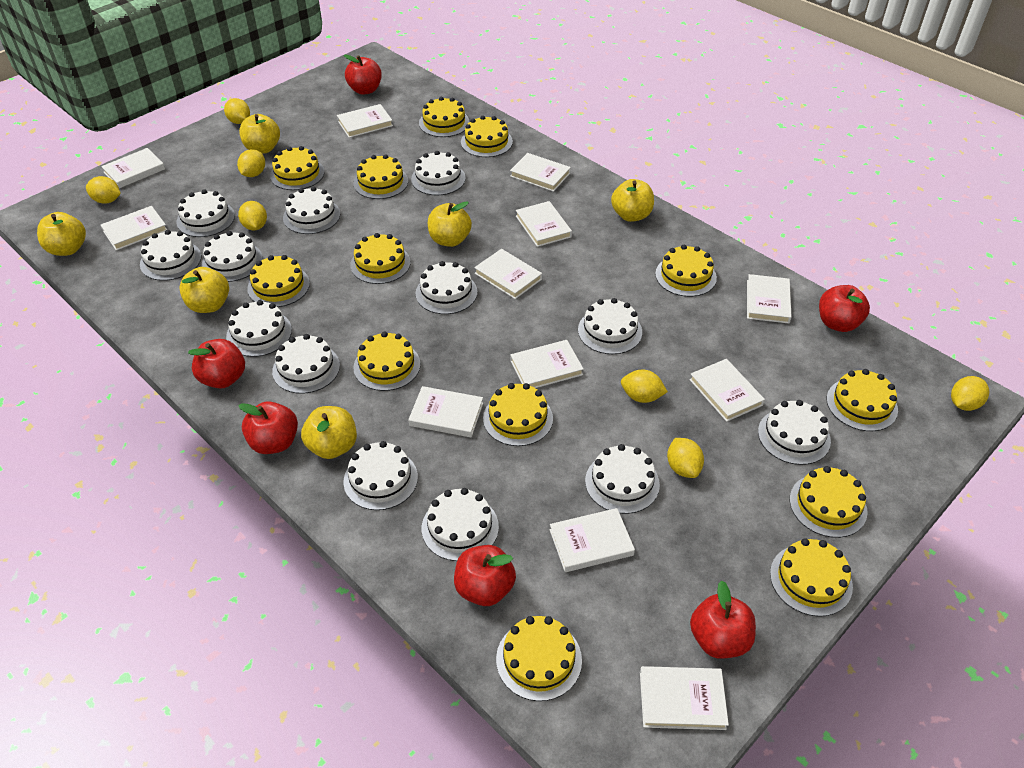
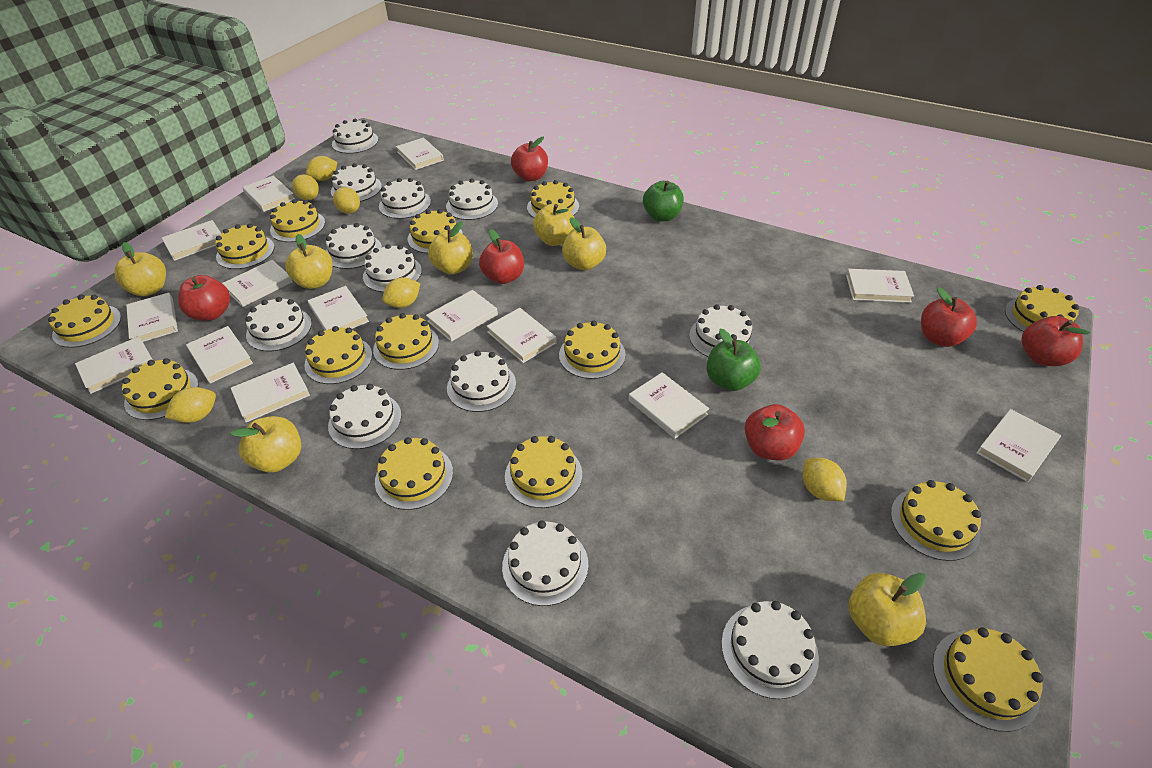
green apple: 0 -> 2
white book: 12 -> 14
white cake: 13 -> 12
yellow apple: 6 -> 7
yellow cake: 13 -> 14
yellow lemon: 7 -> 6

